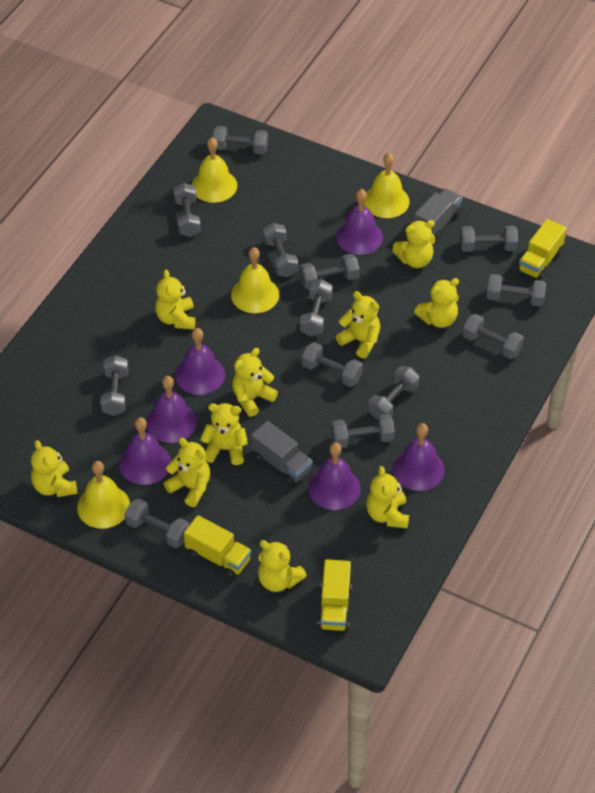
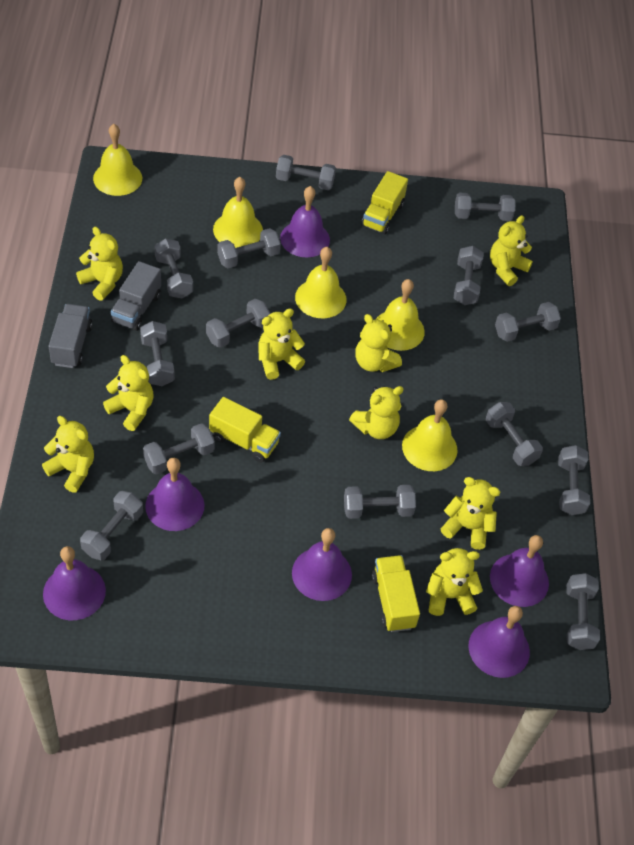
grey dumbbell: 13 -> 14
yellow bell: 4 -> 5
yellow teddy bear: 10 -> 9

